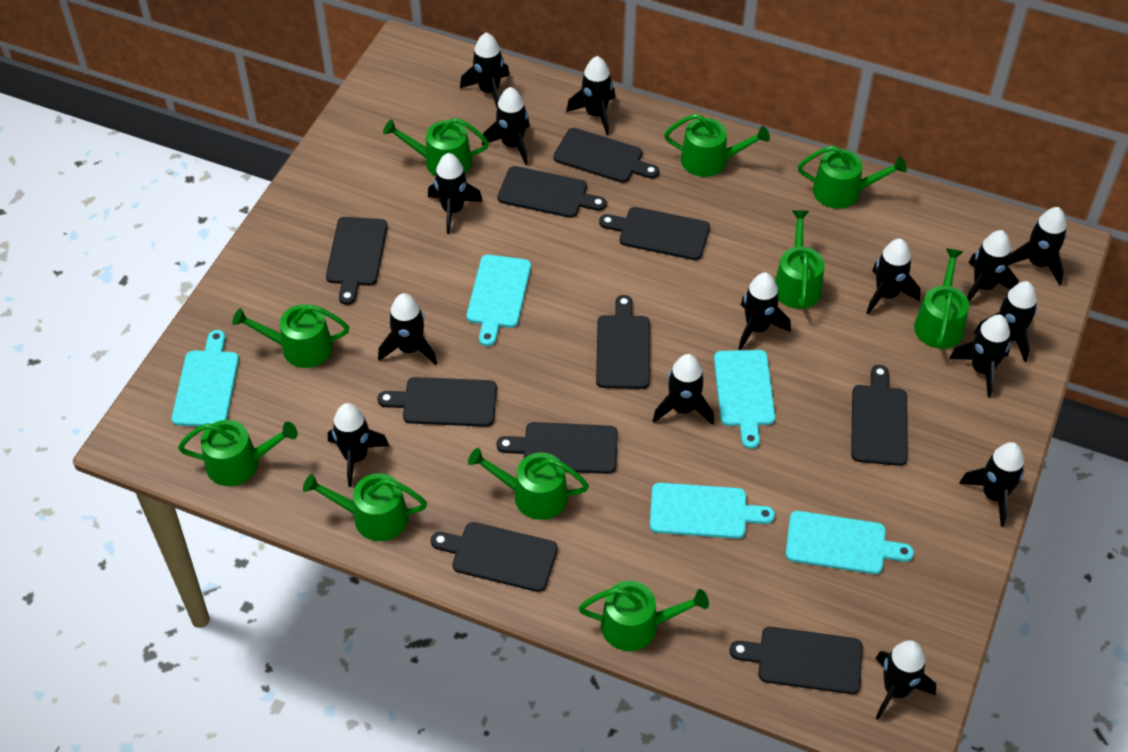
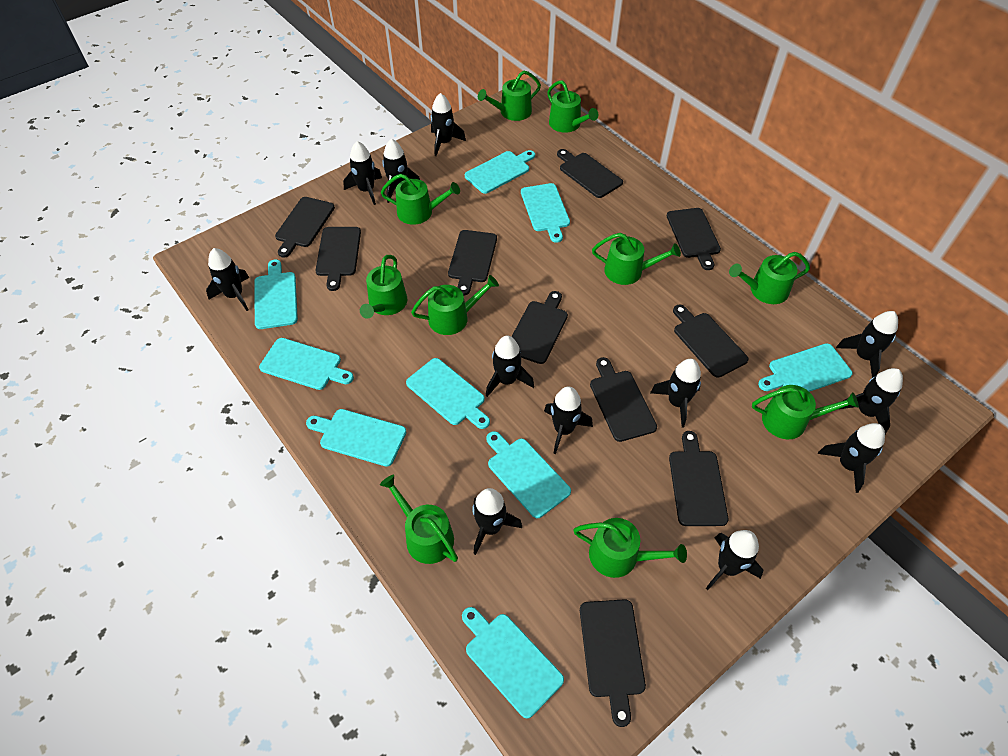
black rocket: 15 -> 12
turquoise cutting board: 5 -> 9

